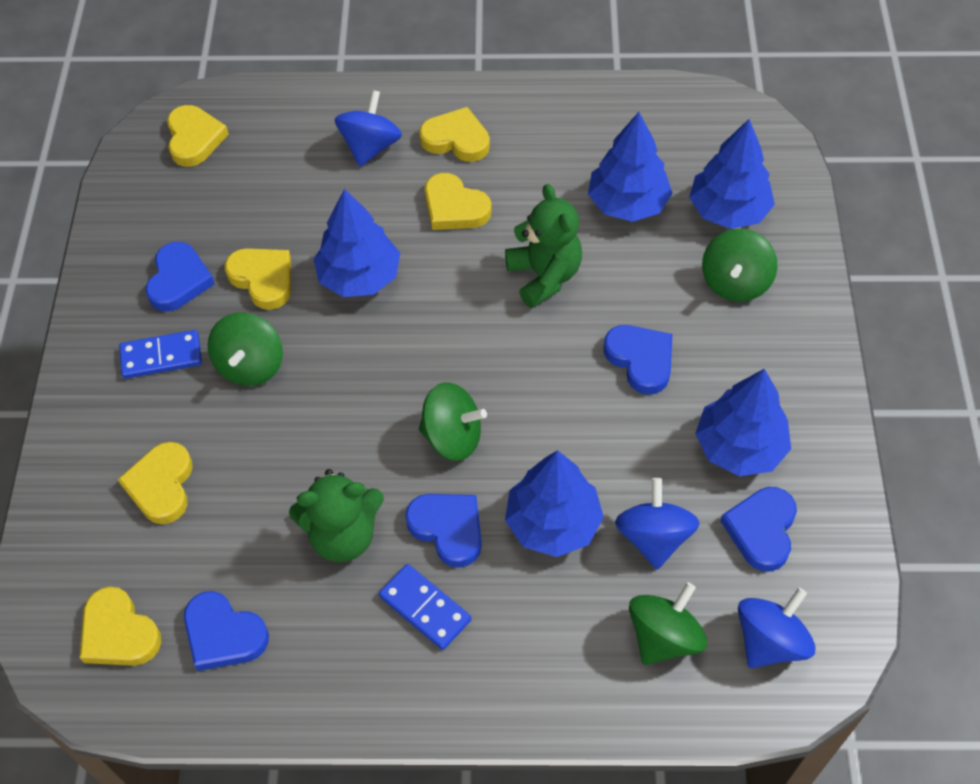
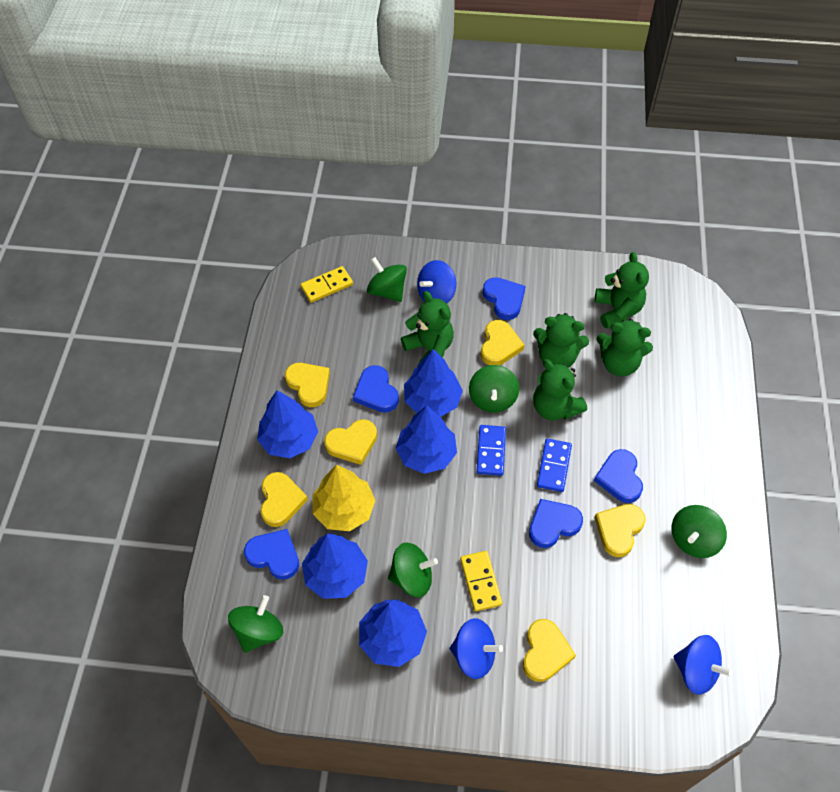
green spinning top: 4 -> 5
green teddy bear: 2 -> 5
yellow domino: 0 -> 2
yellow tree: 0 -> 1

